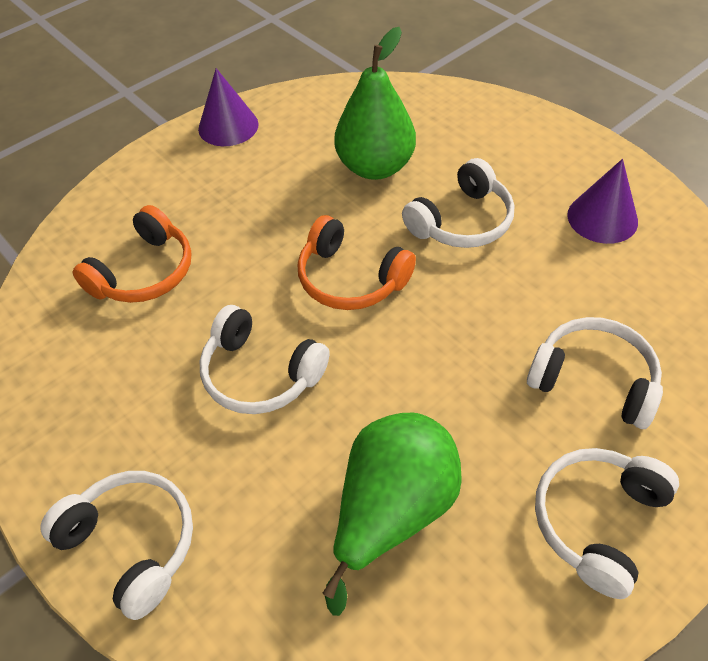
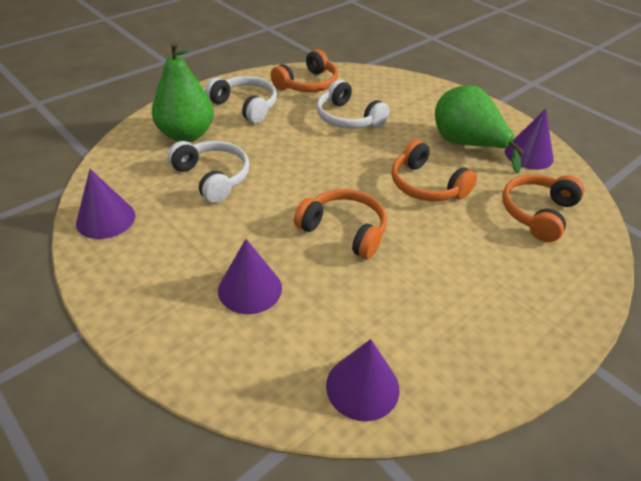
orange headphones: 2 -> 4
purple cone: 2 -> 4
white headphones: 5 -> 3

